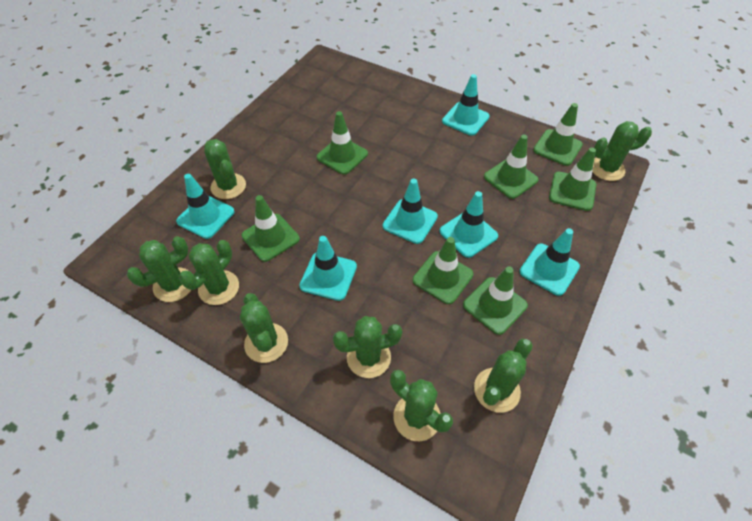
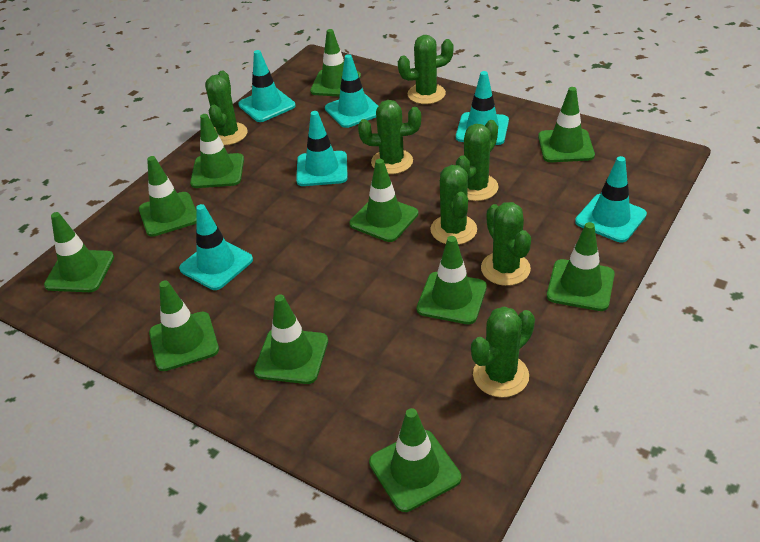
green cactus: 8 -> 7
green traffic cone: 7 -> 11

